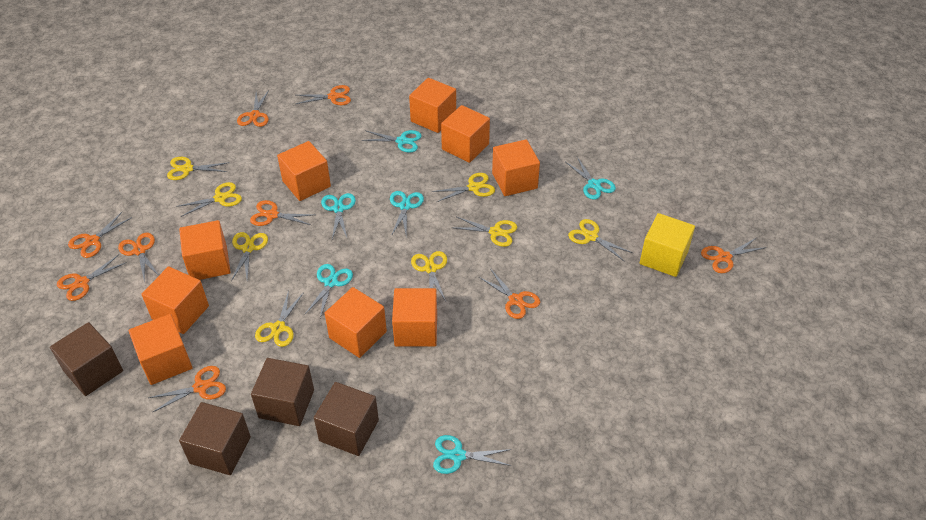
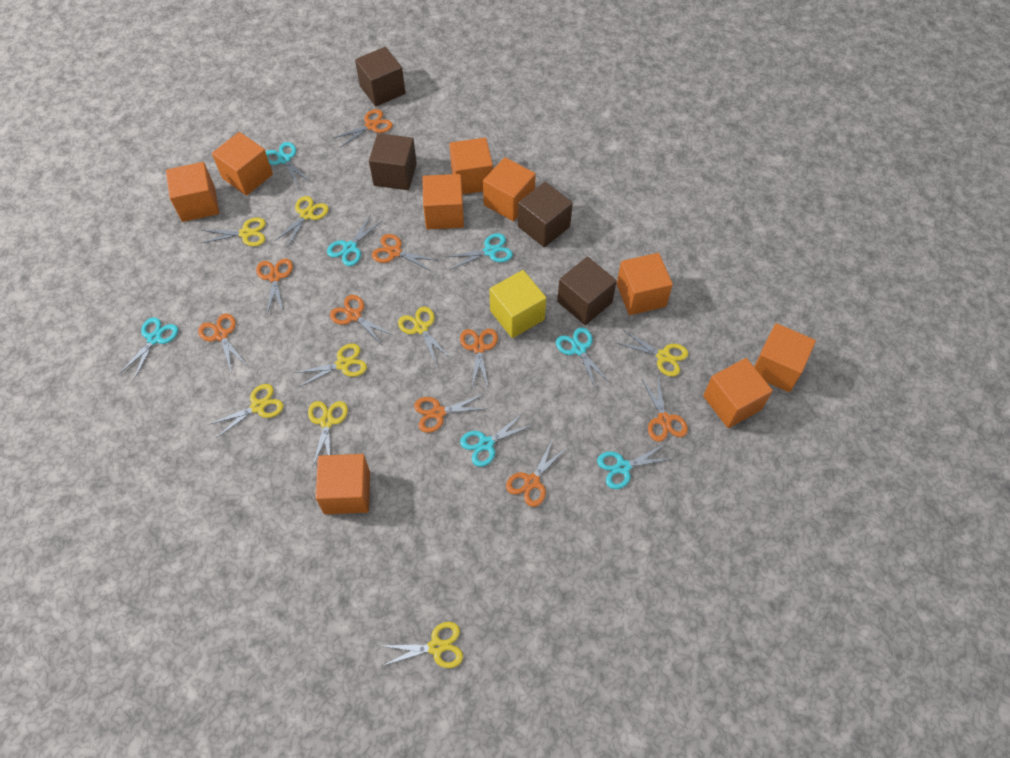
turquoise scissors: 6 -> 7

